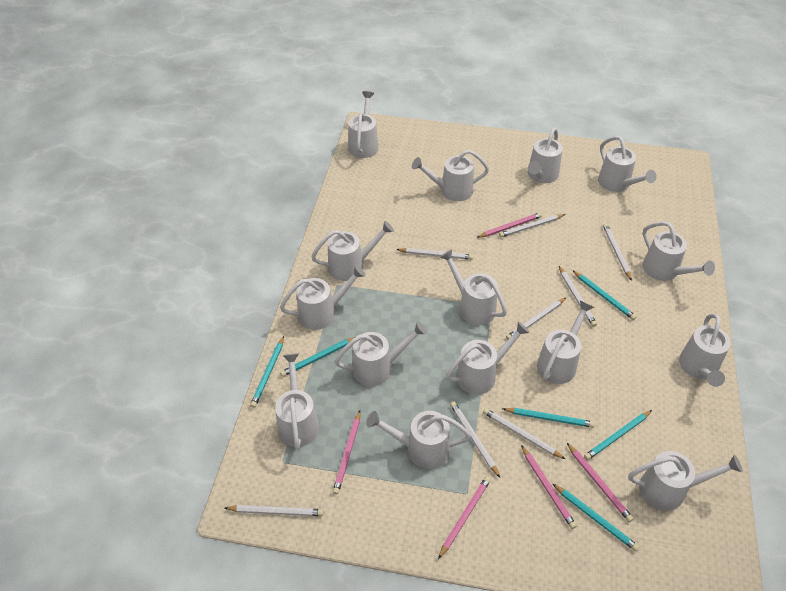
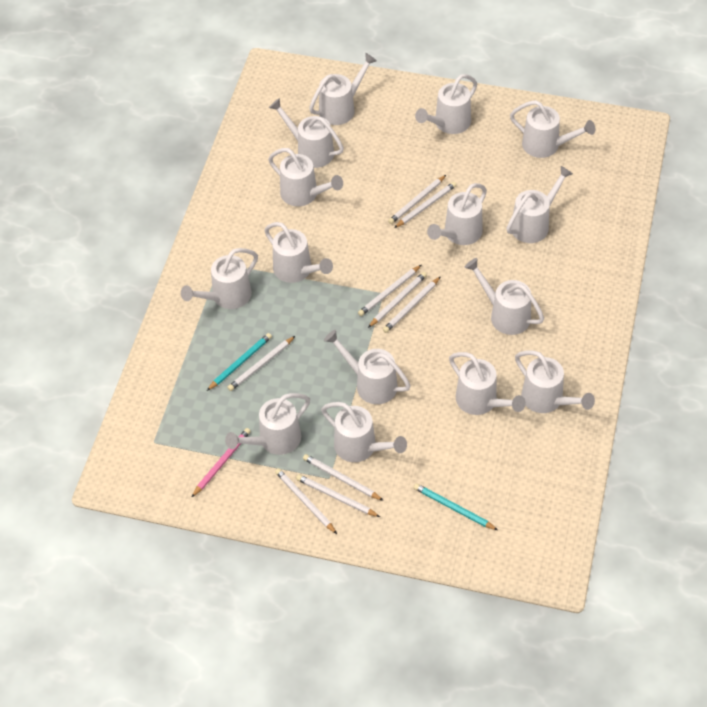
pink pencil: 5 -> 1
turquoise pencil: 6 -> 2
white pencil: 8 -> 9

